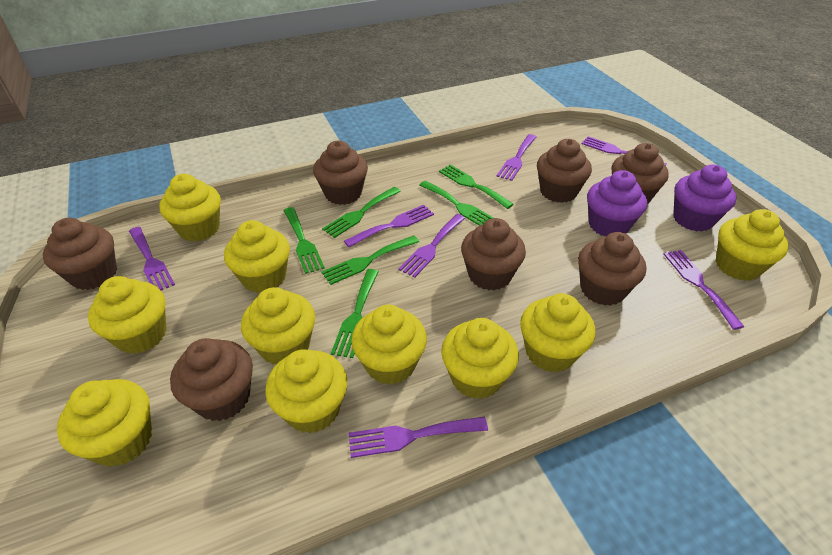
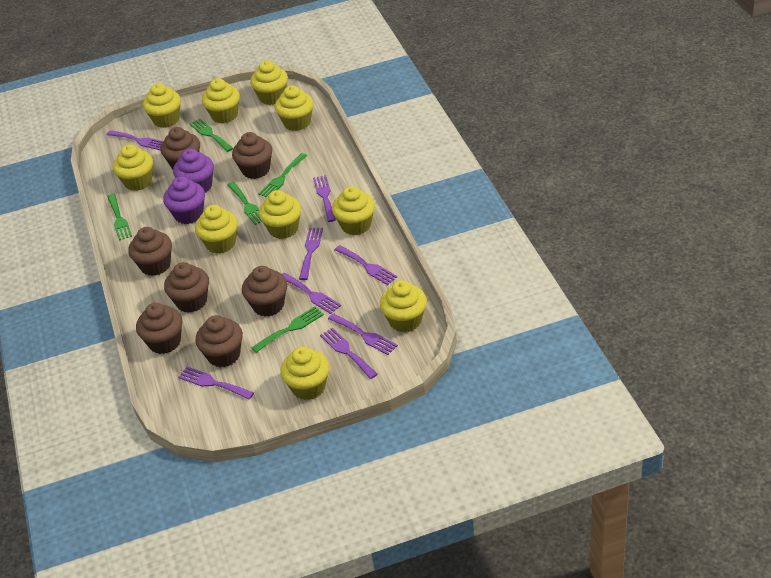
green fork: 6 -> 5
purple fork: 7 -> 8

